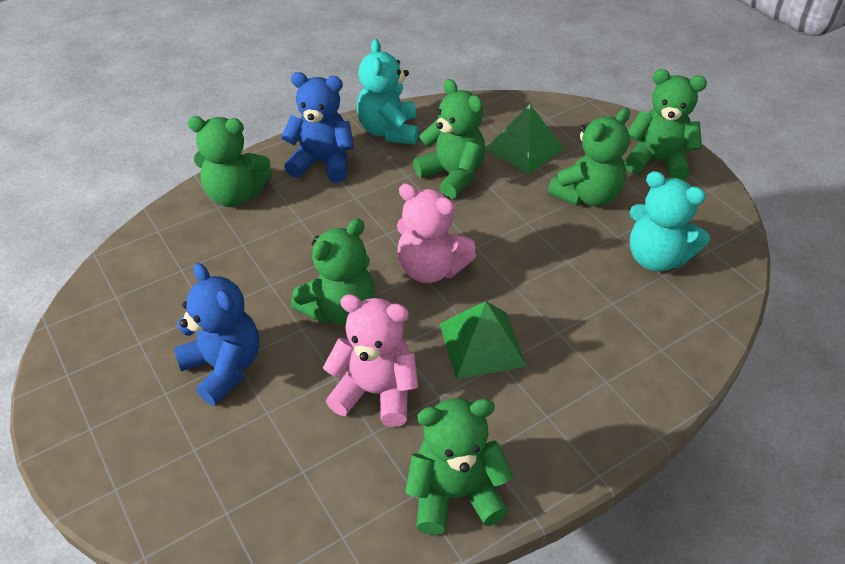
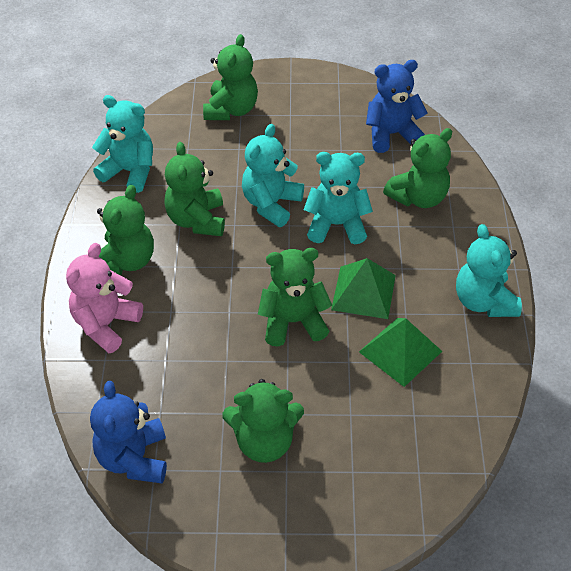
pink teddy bear: 2 -> 1
turquoise teddy bear: 2 -> 4

